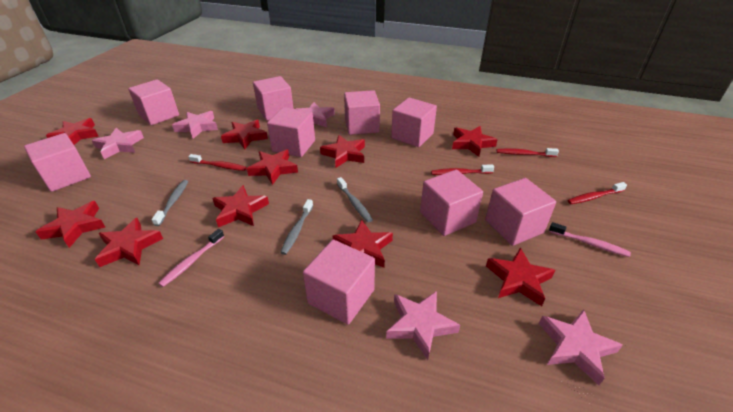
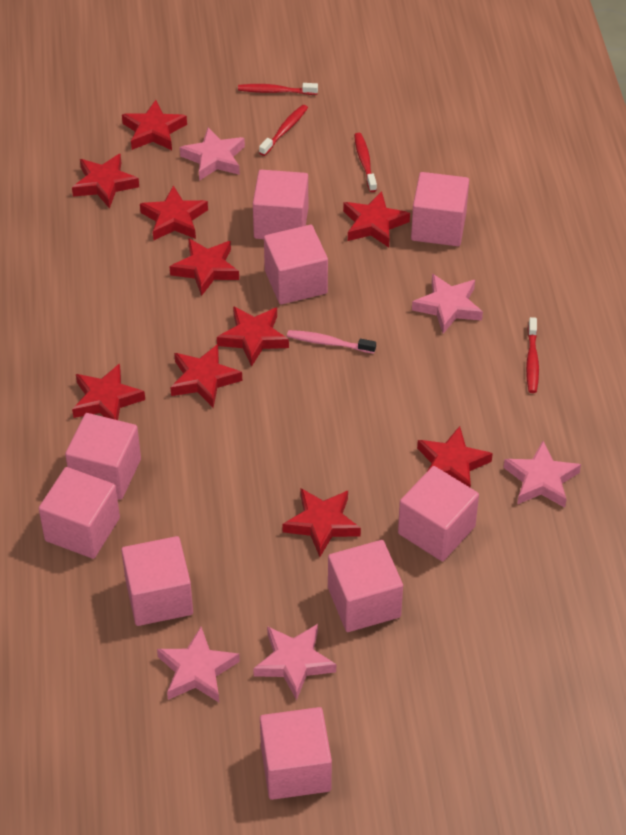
grey toothbrush: 3 -> 0
pink toothbrush: 2 -> 1

